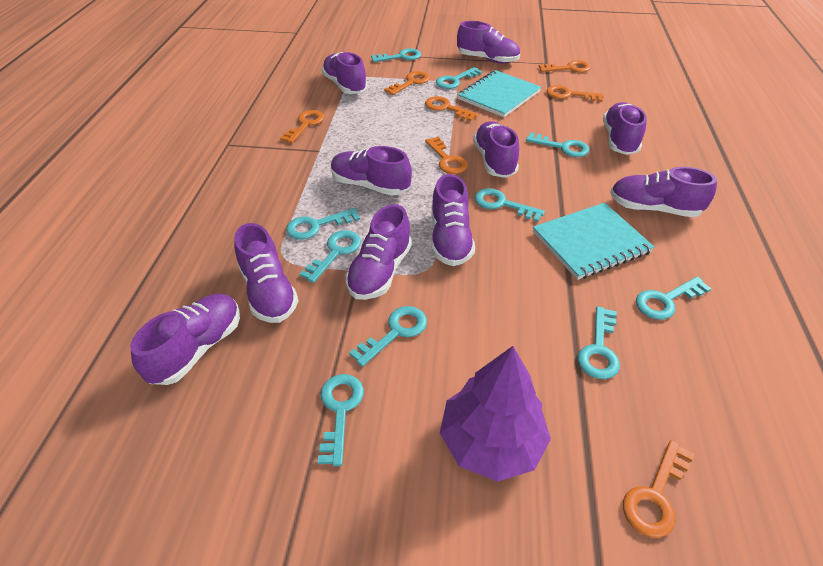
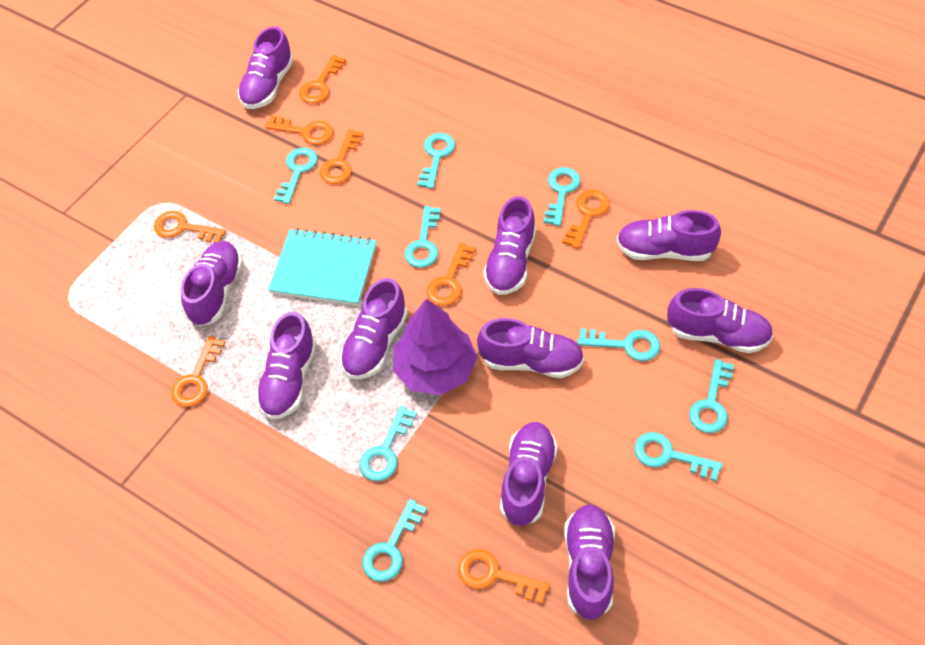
orange key: 7 -> 8
turquoise key: 10 -> 9
turquoise notebook: 2 -> 1

